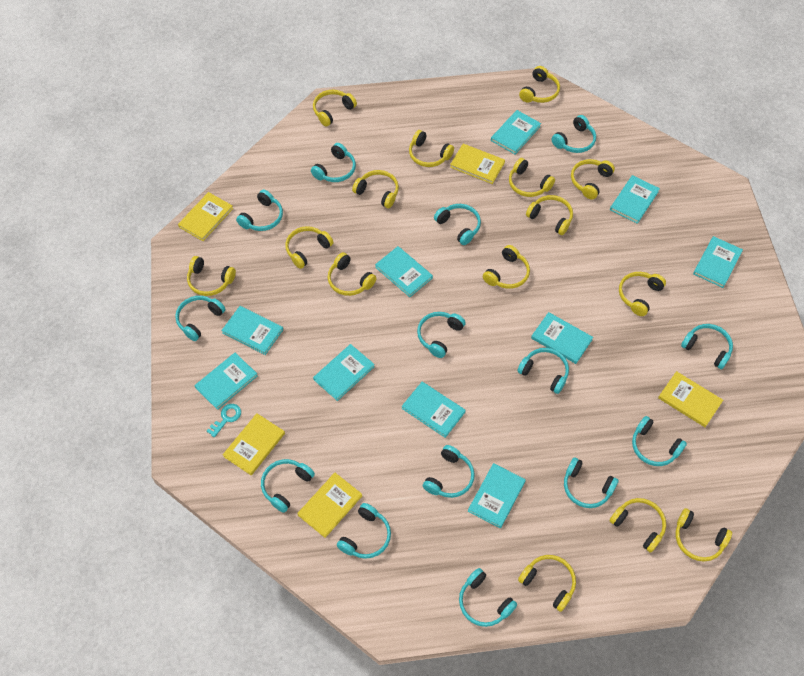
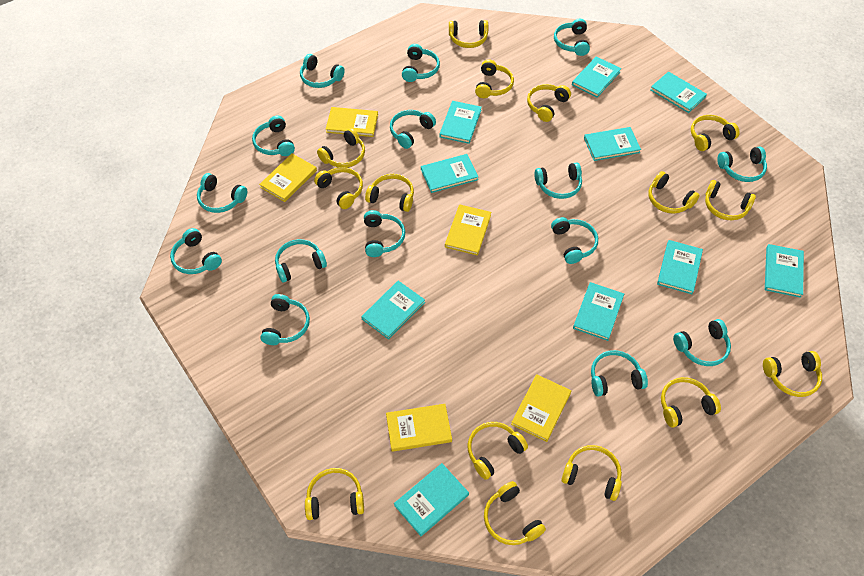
turquoise headphones: 14 -> 15
turquoise key: 1 -> 0

